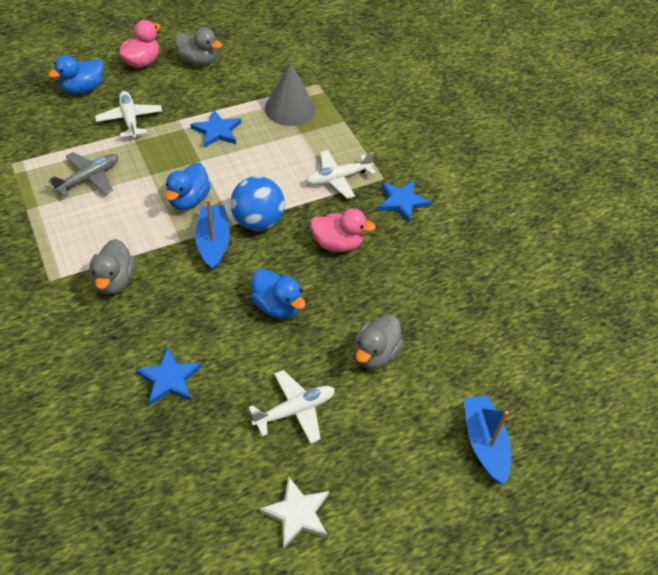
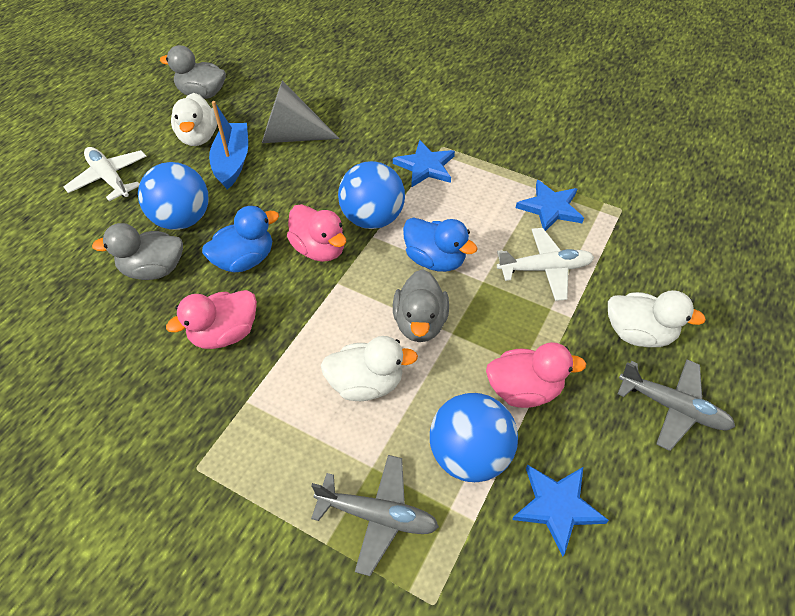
blue ball: 1 -> 3
blue boat: 2 -> 1
blue duck: 3 -> 2
grey plane: 1 -> 2
pink duck: 2 -> 3
white duck: 0 -> 3
white plane: 3 -> 2
white star: 1 -> 0

